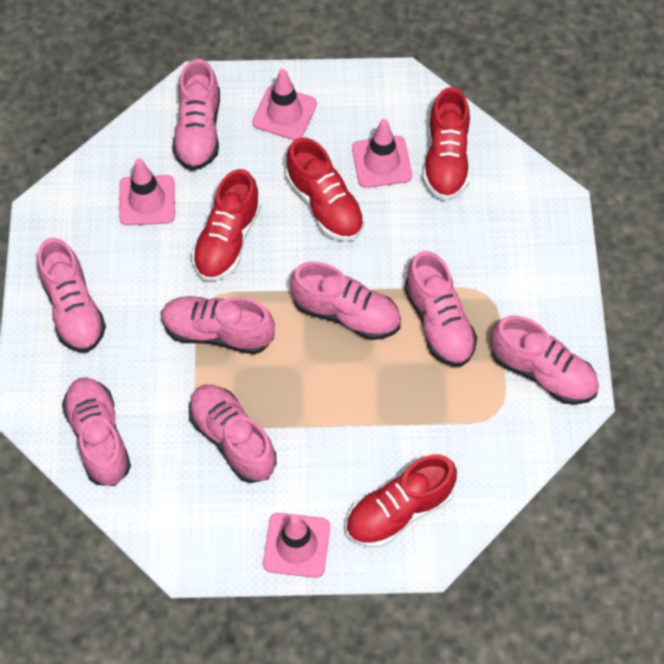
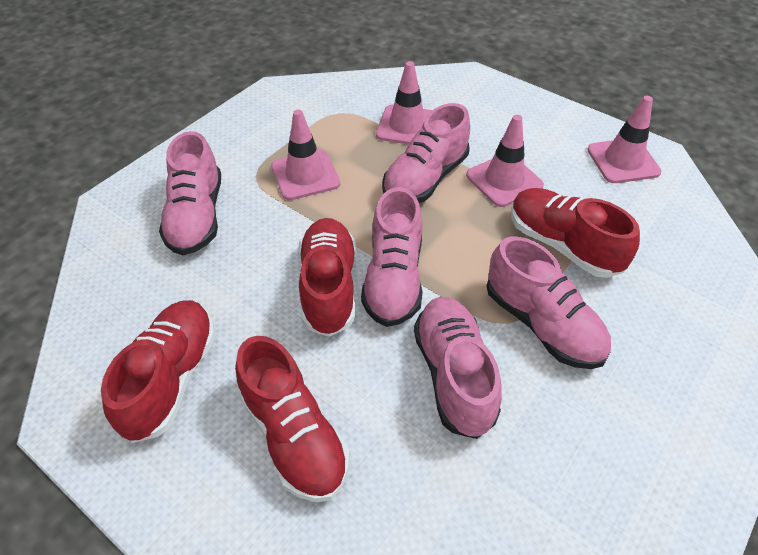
pink shoe: 8 -> 5

